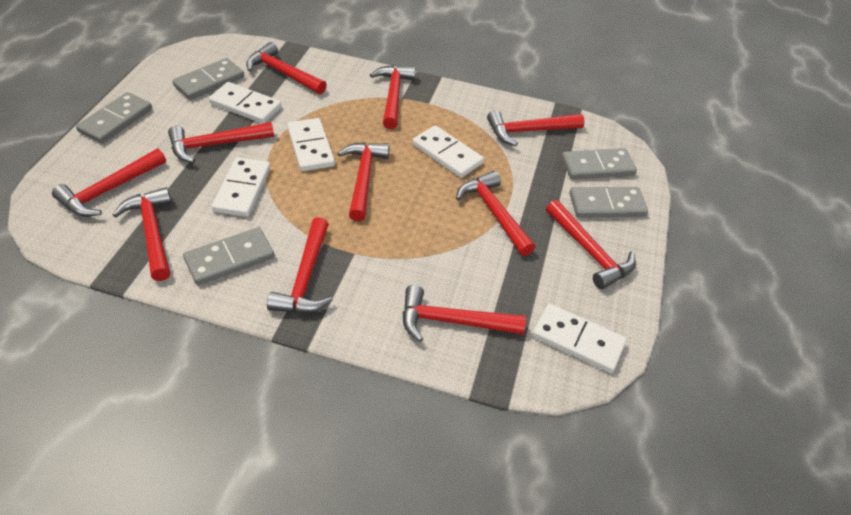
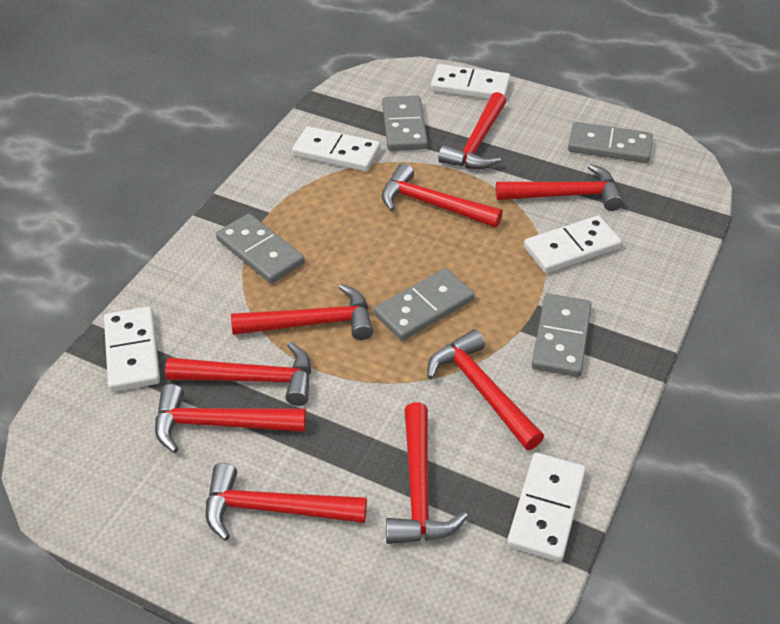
red hammer: 11 -> 9

